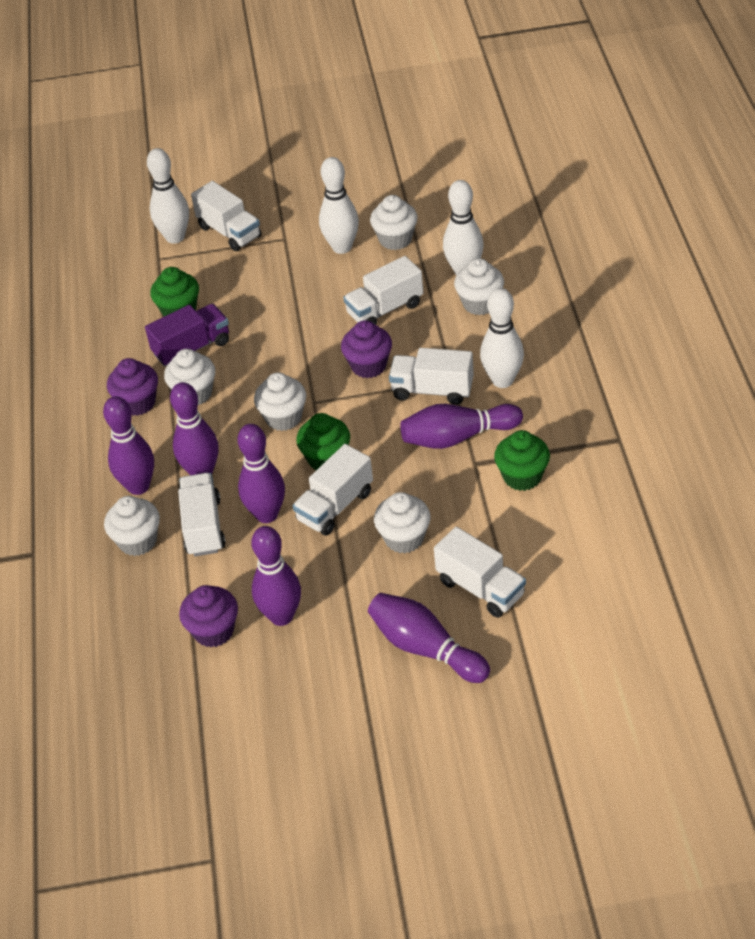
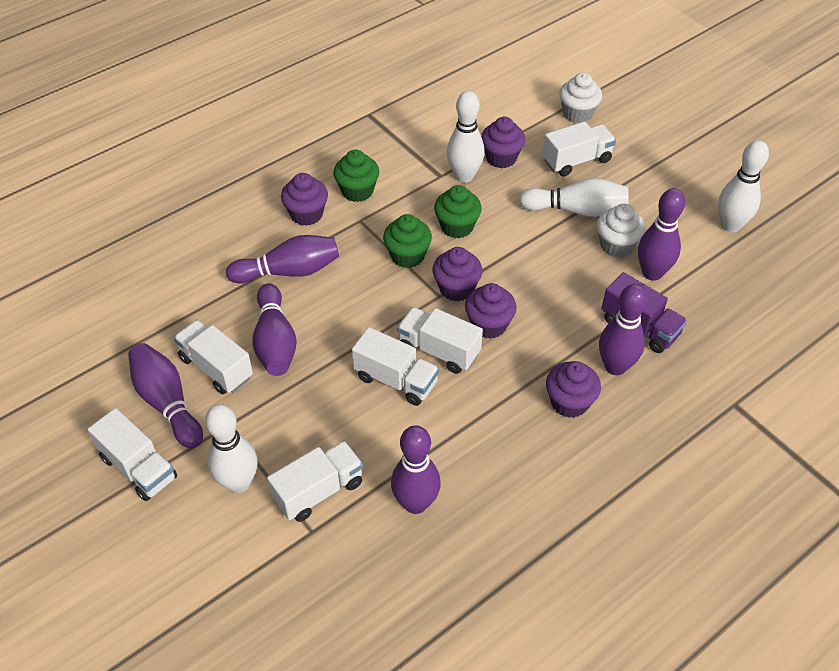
purple cupcake: 3 -> 5
white cupcake: 6 -> 2

